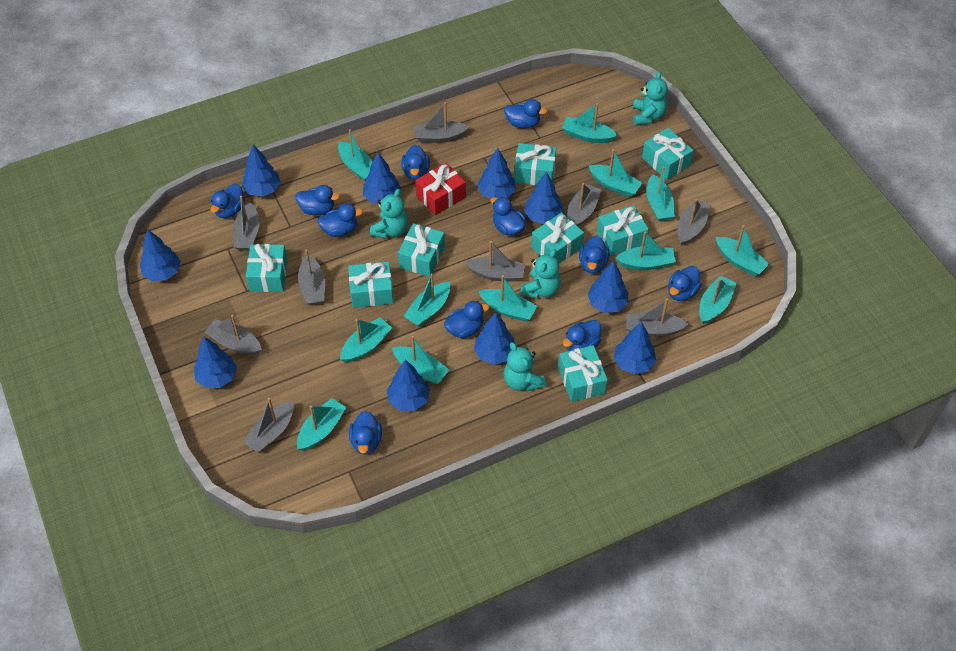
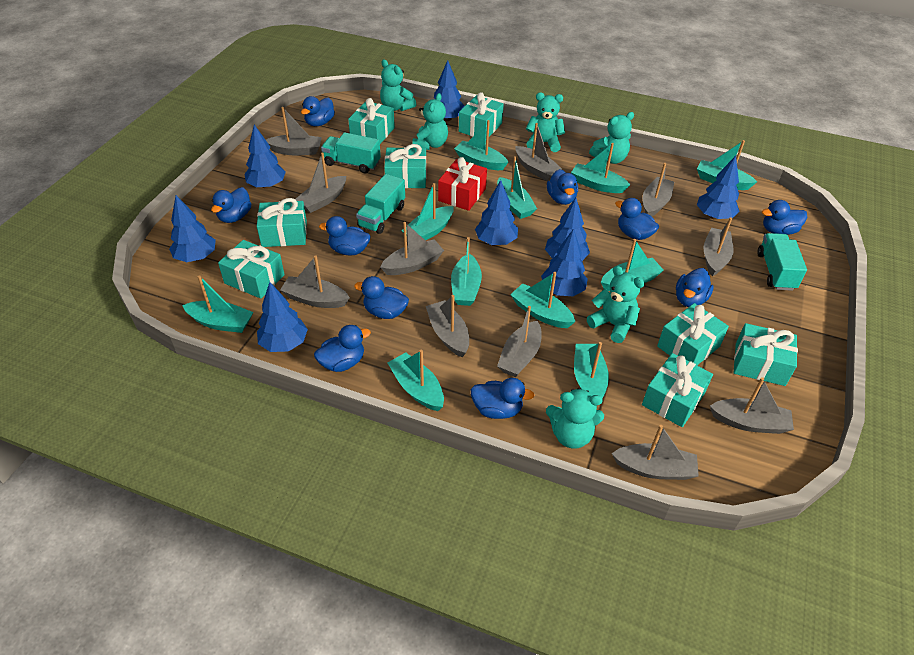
blue duck: 11 -> 10
blue tree: 10 -> 8
grey boat: 9 -> 11
turquoise boat: 12 -> 11
turquoise teddy bear: 4 -> 6
turquoise truck: 0 -> 3

